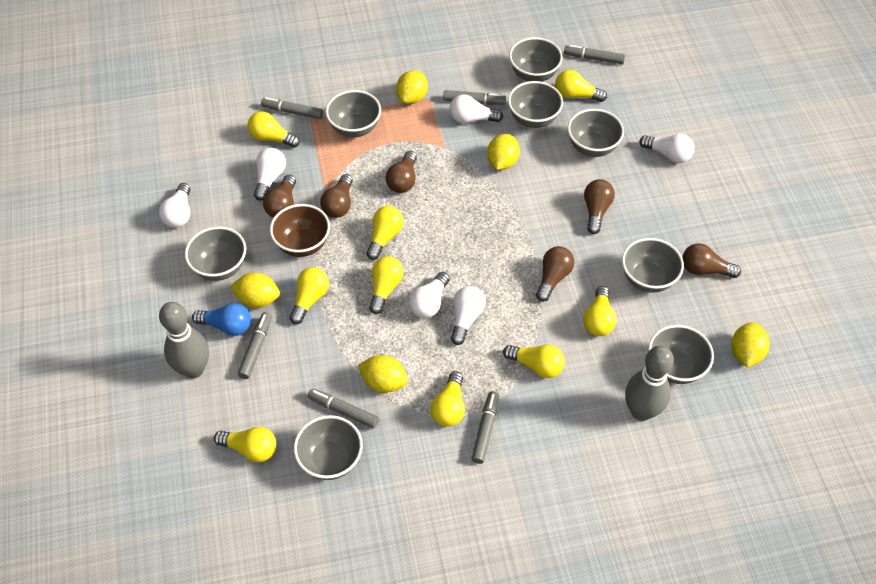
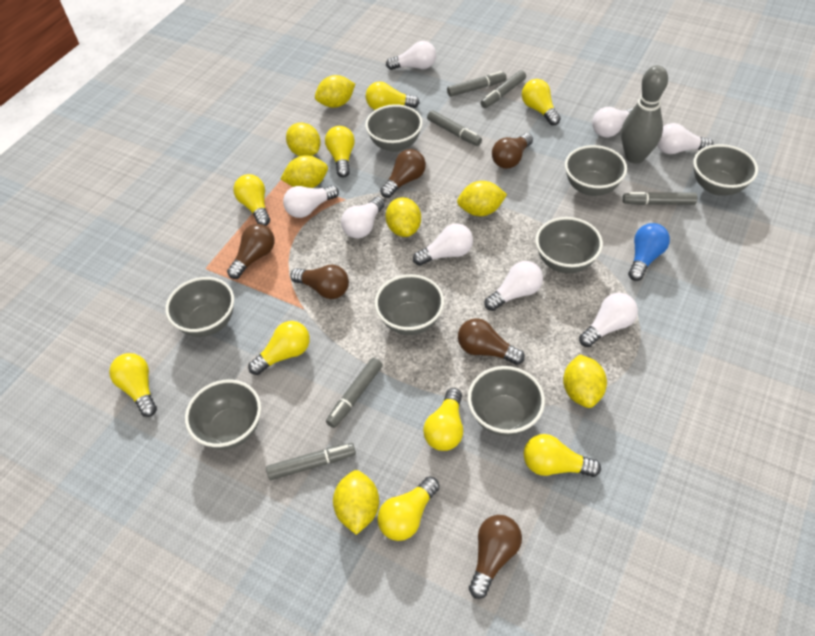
brown bowl: 1 -> 0
grey bowling pin: 2 -> 1
white light bulb: 6 -> 8
yellow lemon: 5 -> 7

